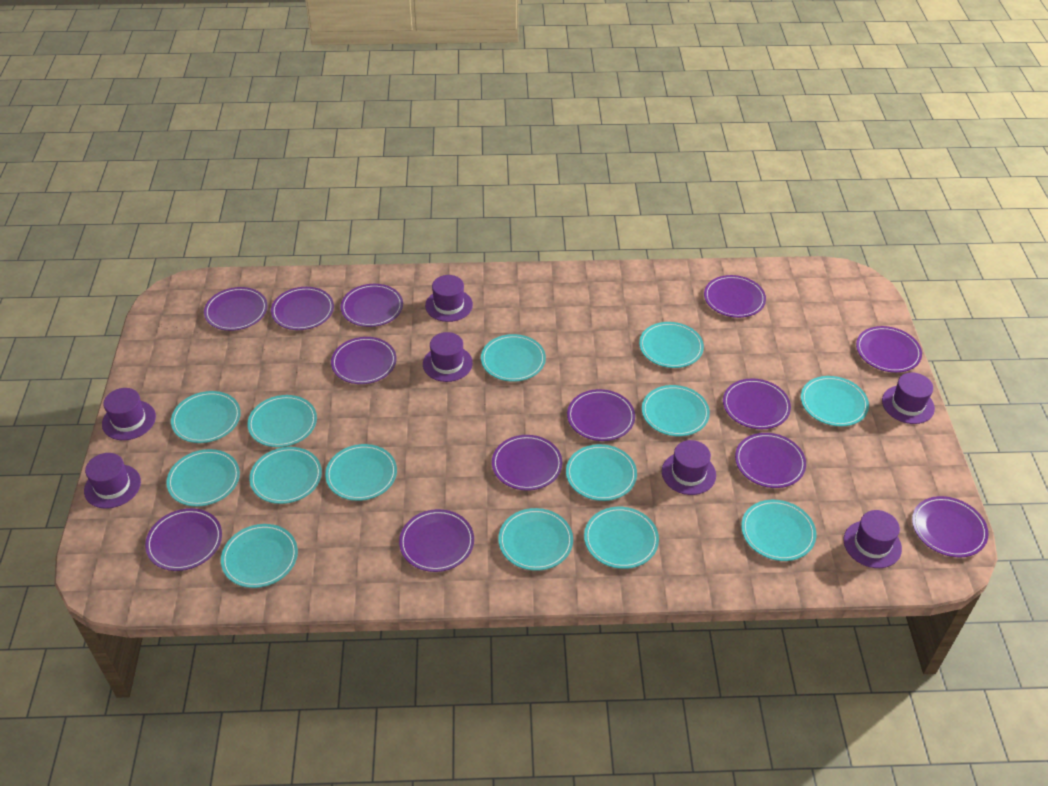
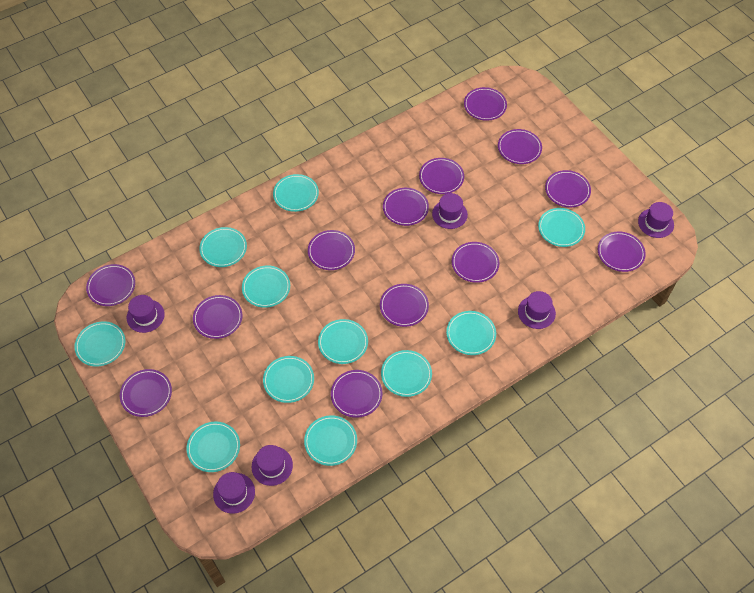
purple hat: 7 -> 6
turquoise plate: 14 -> 11

